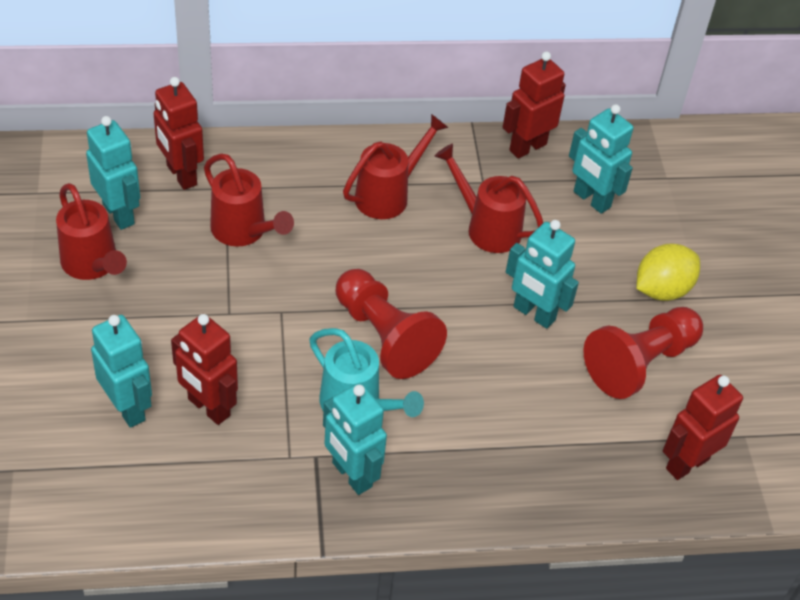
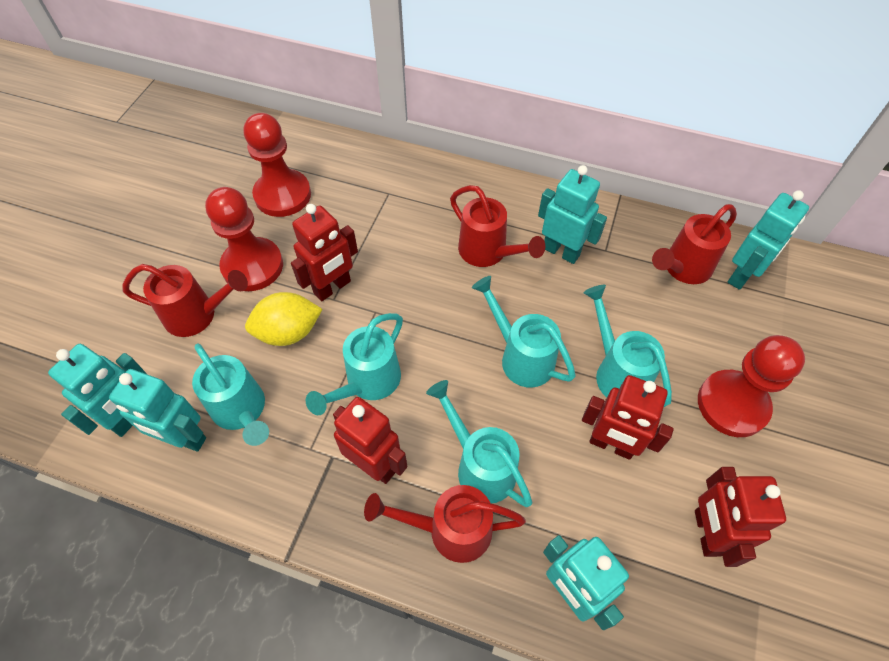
red pawn: 2 -> 3
turquoise watering can: 1 -> 5

